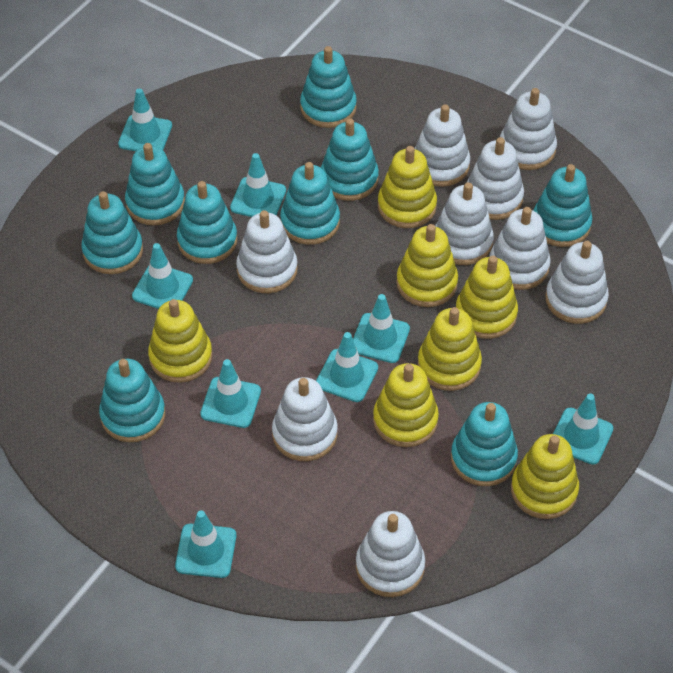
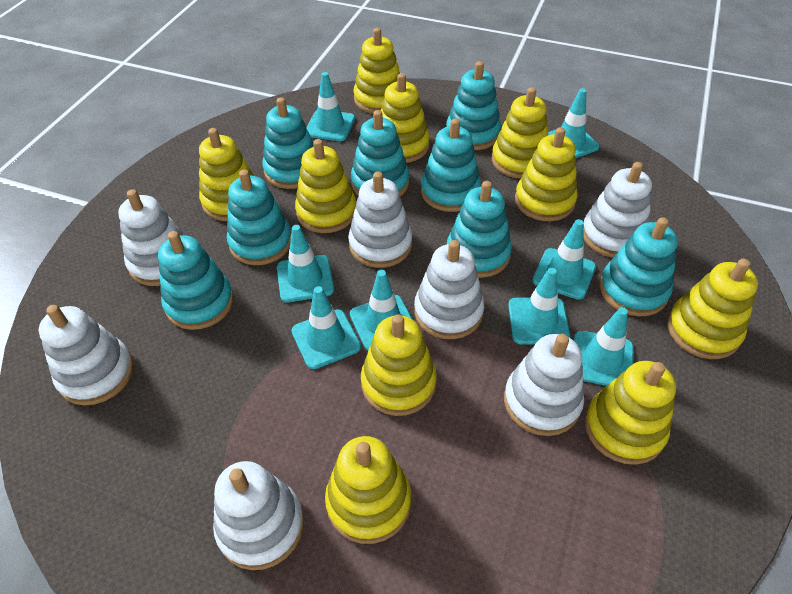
turquoise stacking toy: 9 -> 8
white stacking toy: 9 -> 7
yellow stacking toy: 7 -> 10

